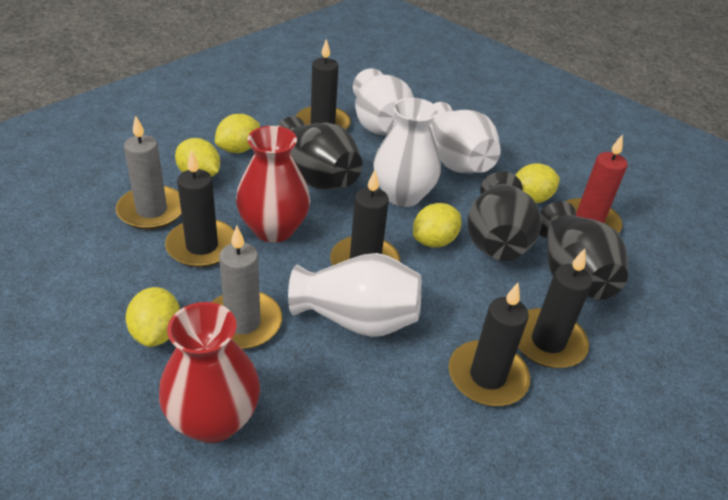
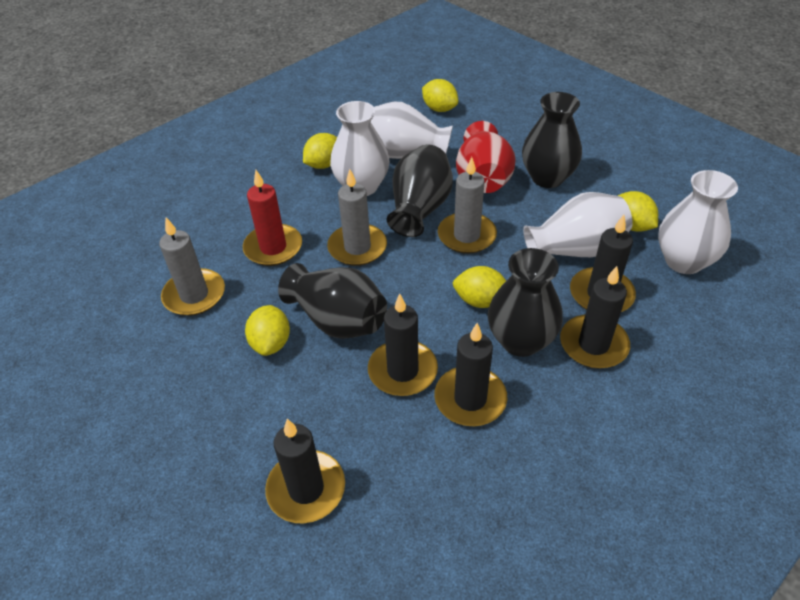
black vase: 3 -> 4
grey candle: 2 -> 3
red vase: 2 -> 1

